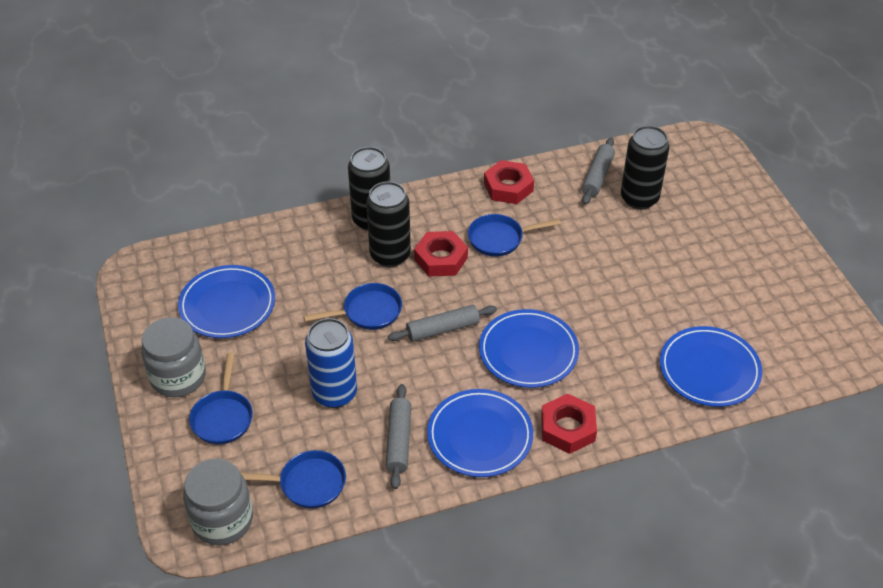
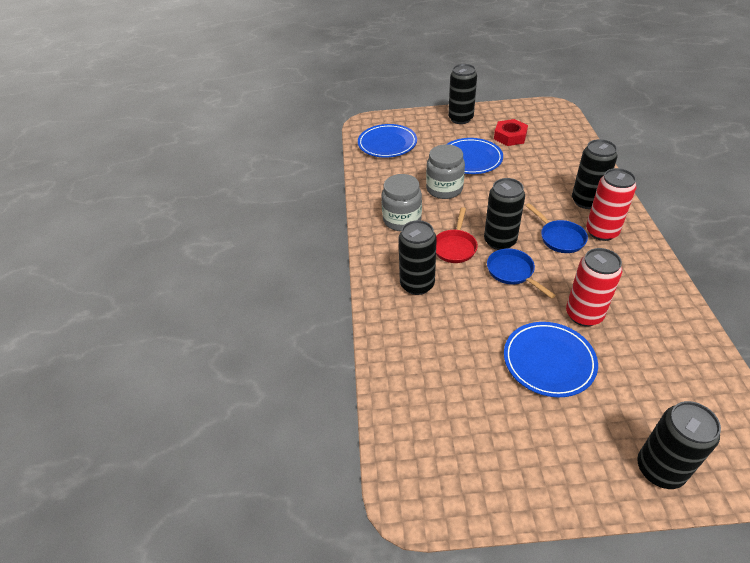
black can: 3 -> 5
blue can: 1 -> 0
blue pan: 4 -> 2
blue plate: 4 -> 3
grey rolling pin: 3 -> 0
red can: 0 -> 2
red nut: 3 -> 1
red pan: 0 -> 1

